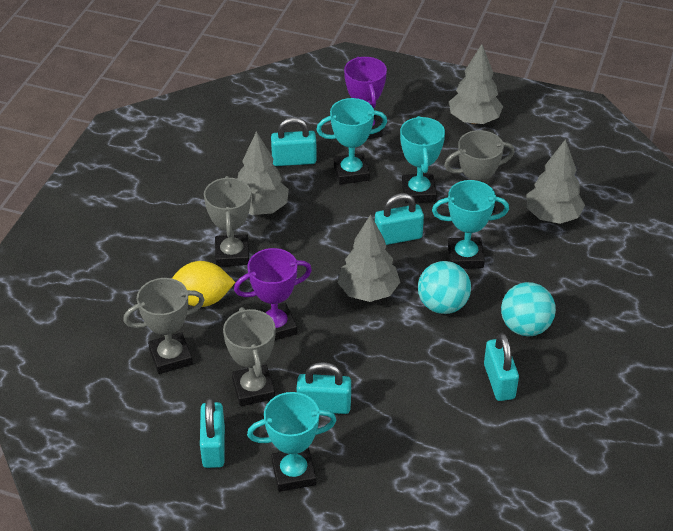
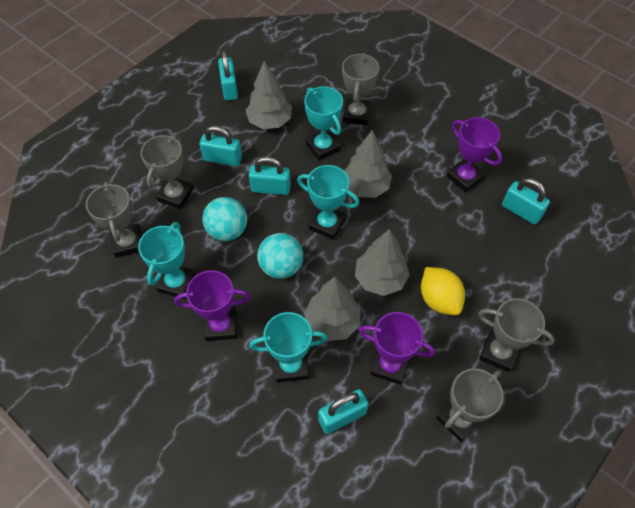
grey trophy: 4 -> 5
purple trophy: 2 -> 3

